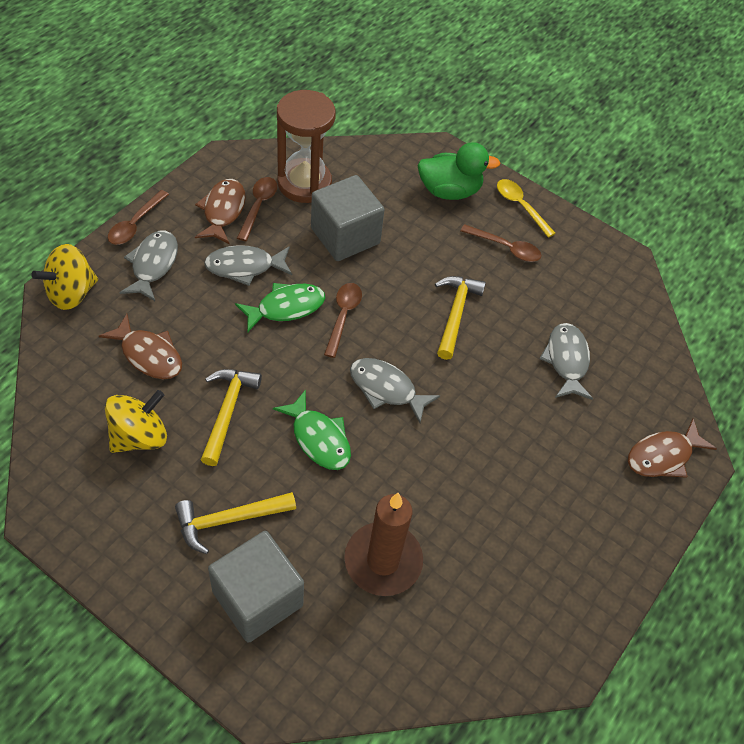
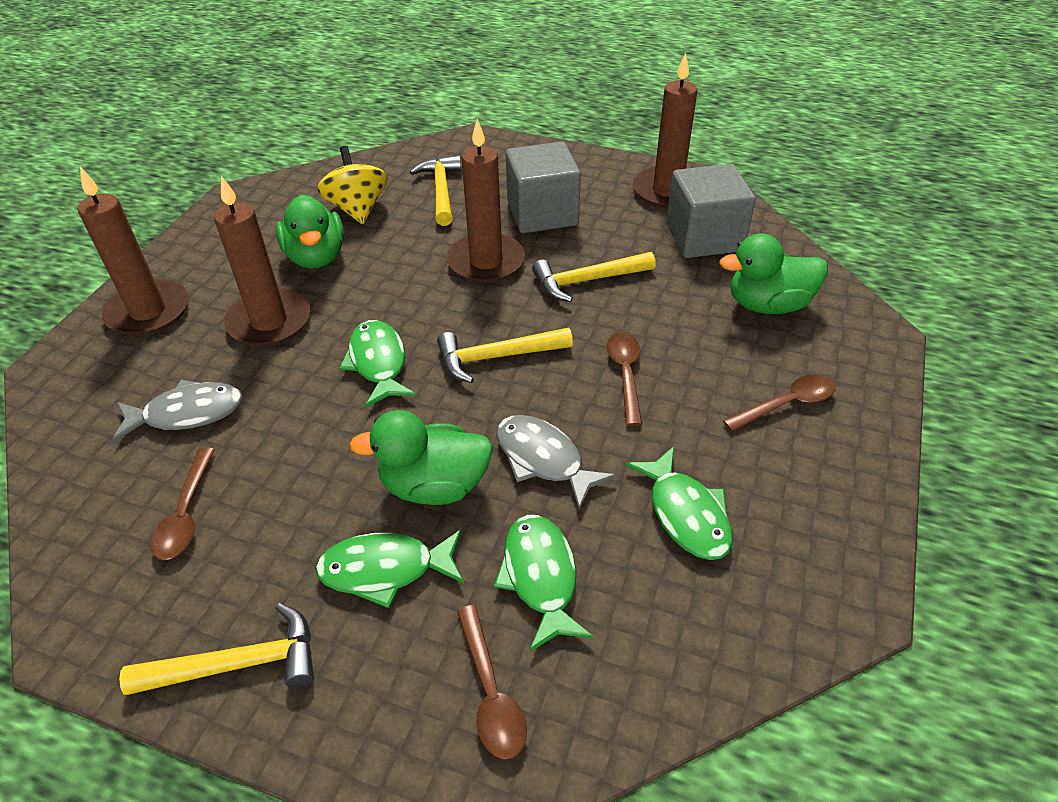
brown candle: 1 -> 4
brown fish: 3 -> 0
brown hourglass: 1 -> 0
green duck: 1 -> 3
green fish: 2 -> 4
grey fish: 4 -> 2
yellow hammer: 3 -> 4
yellow spinning top: 2 -> 1
yellow spoon: 1 -> 0

